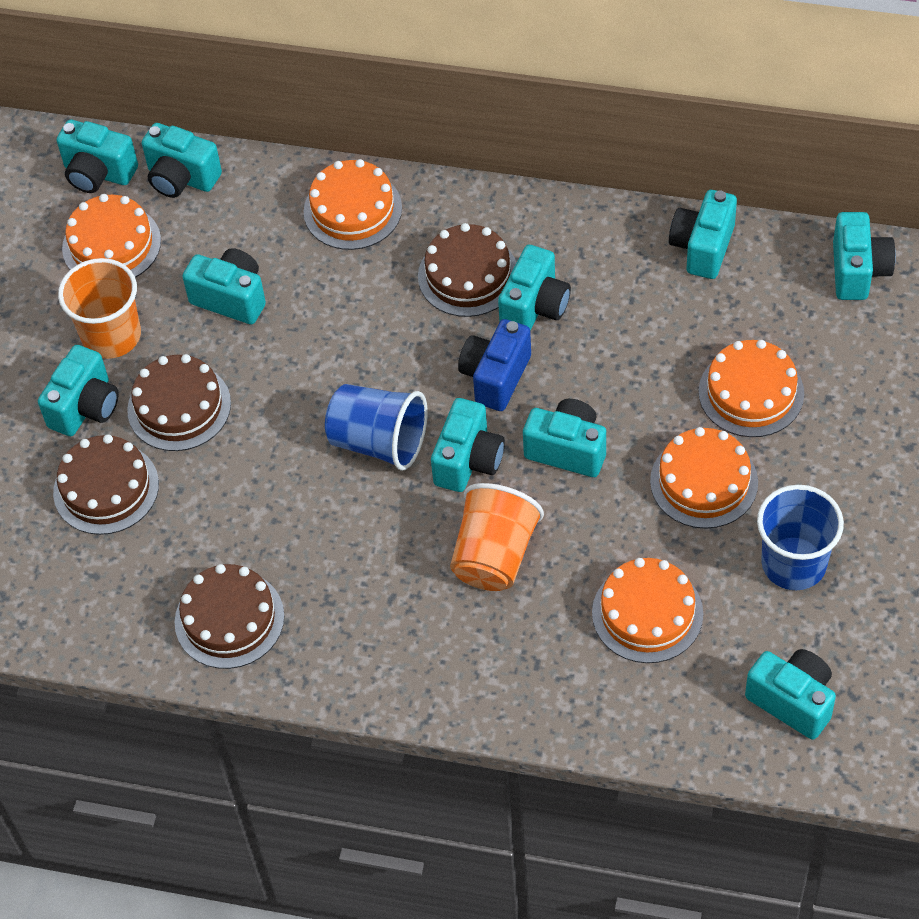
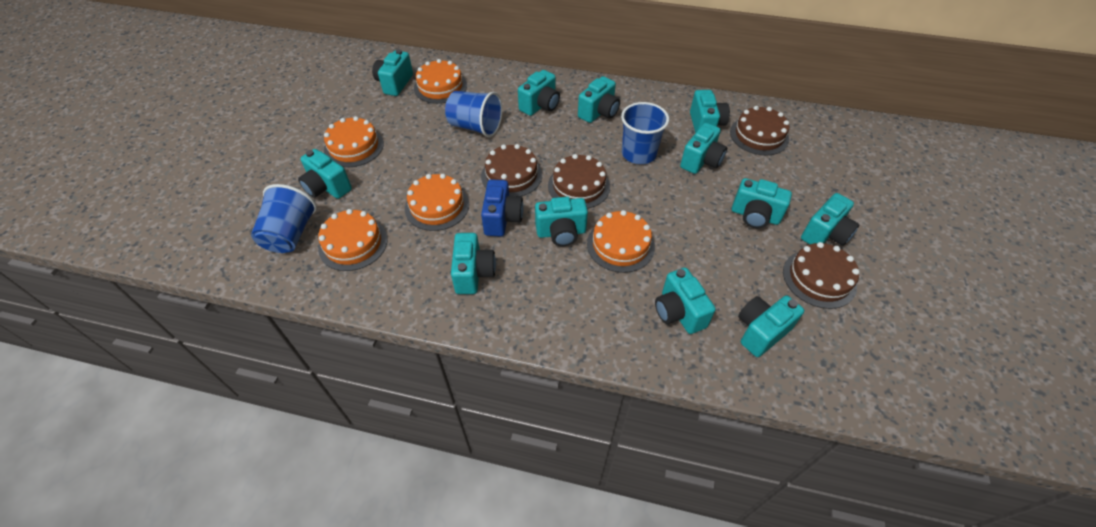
blue cup: 2 -> 3
orange cup: 2 -> 0
turquoise camera: 10 -> 12

